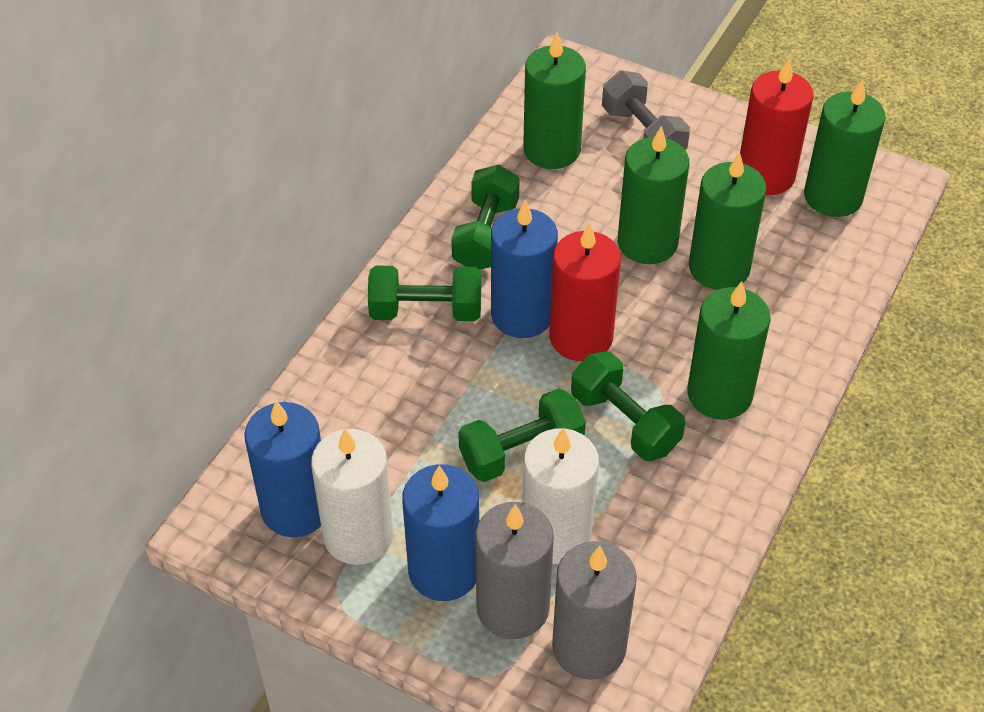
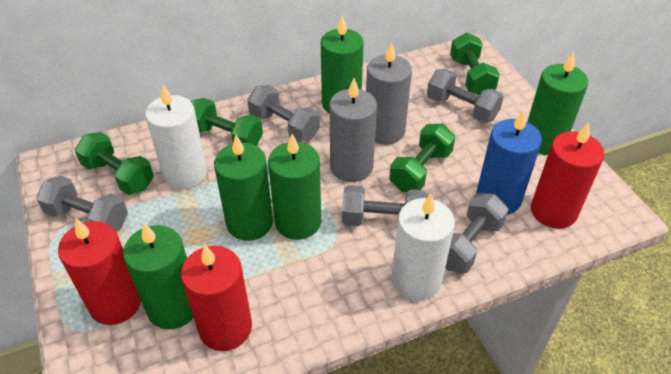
blue candle: 3 -> 1
grey dumbbell: 1 -> 5
red candle: 2 -> 3

